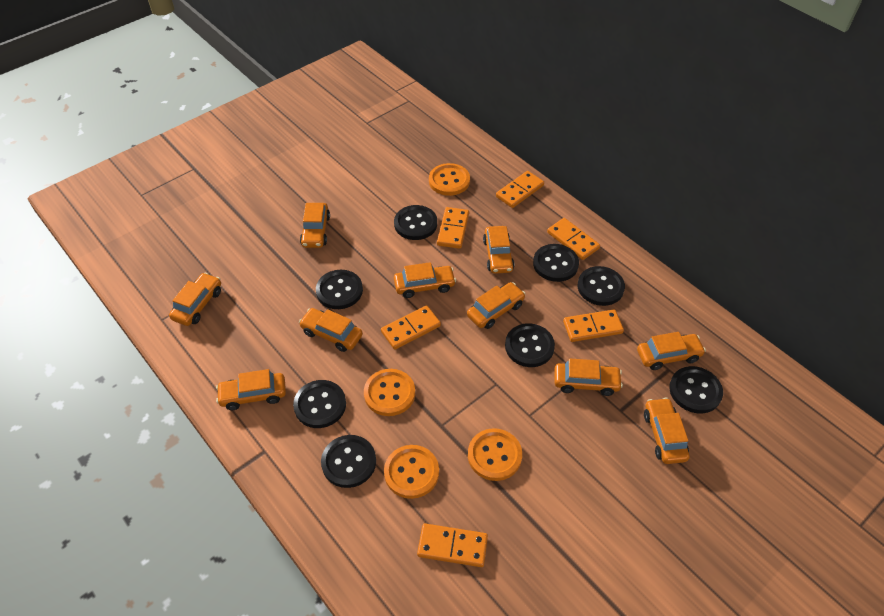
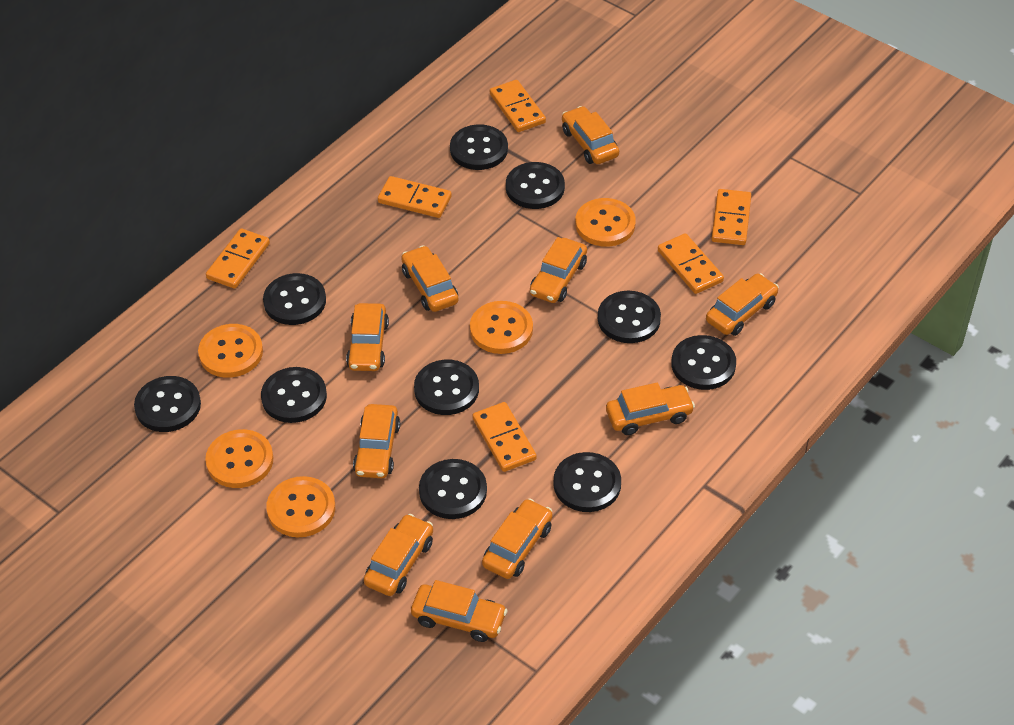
black button: 8 -> 10
orange button: 4 -> 5

